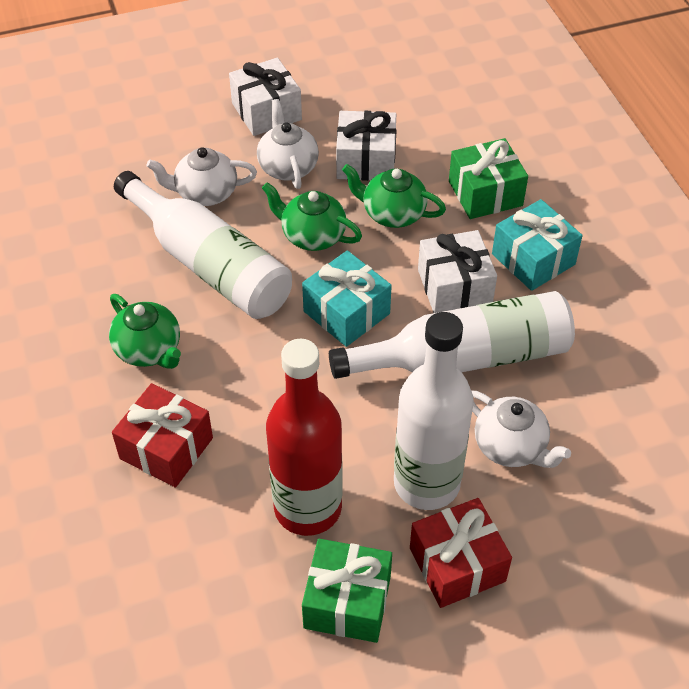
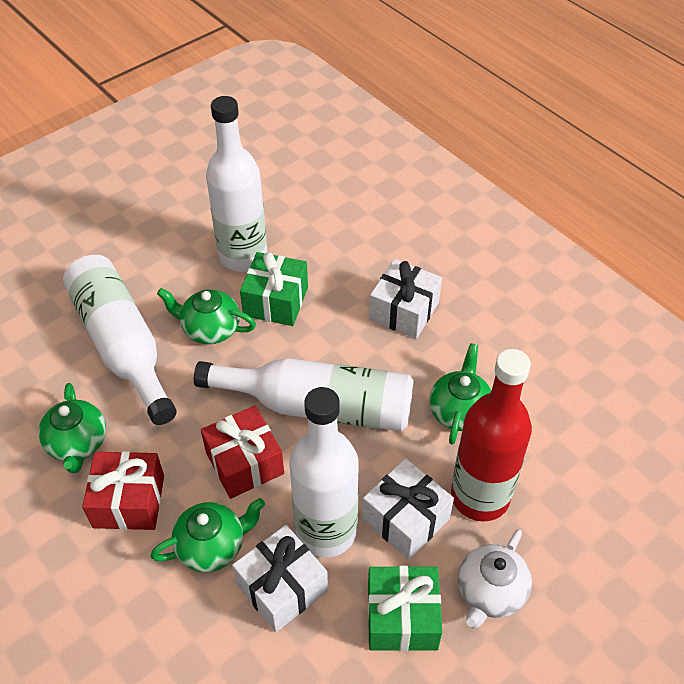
green teapot: 3 -> 4
turquoise gift: 2 -> 0
white bottle: 3 -> 4
white teapot: 3 -> 1

